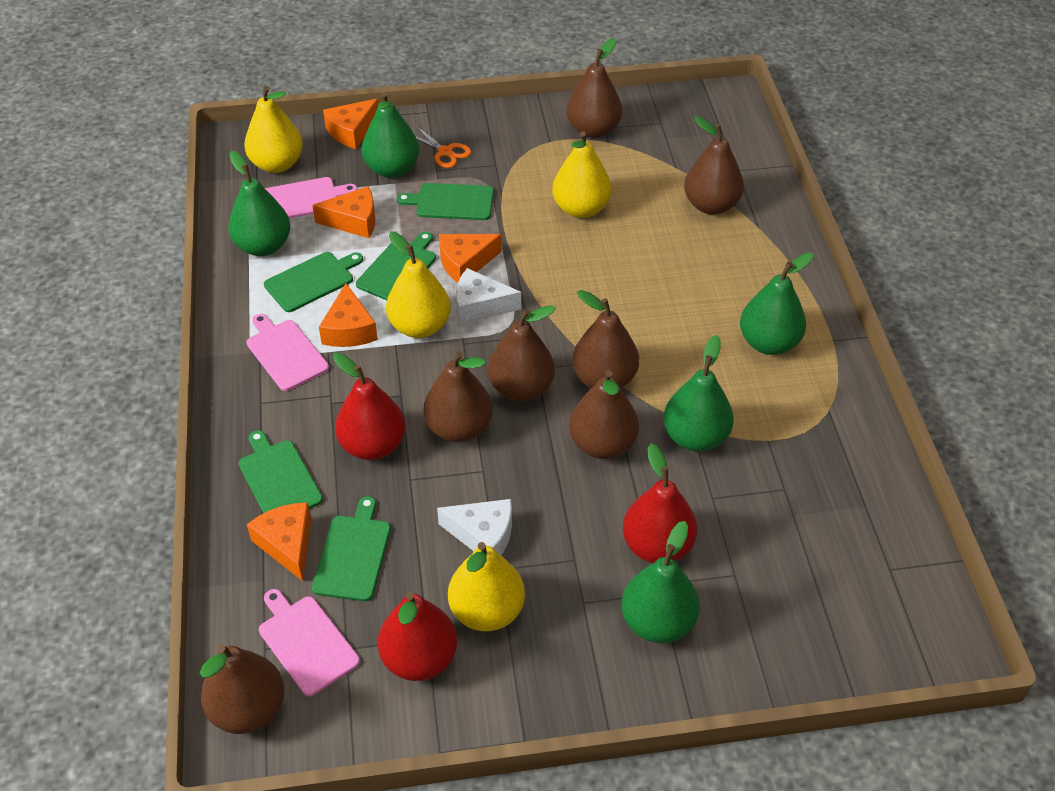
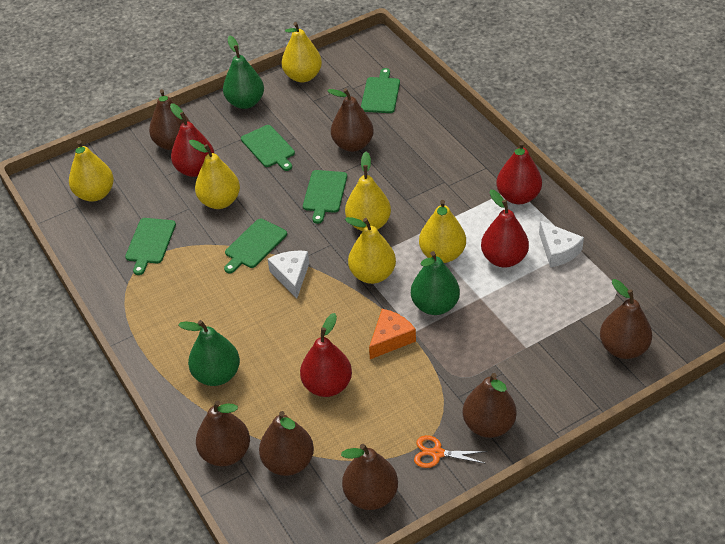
green pear: 5 -> 3
orange cheese: 5 -> 1
pink cutting board: 3 -> 0
red pear: 3 -> 4
yellow pear: 4 -> 6

